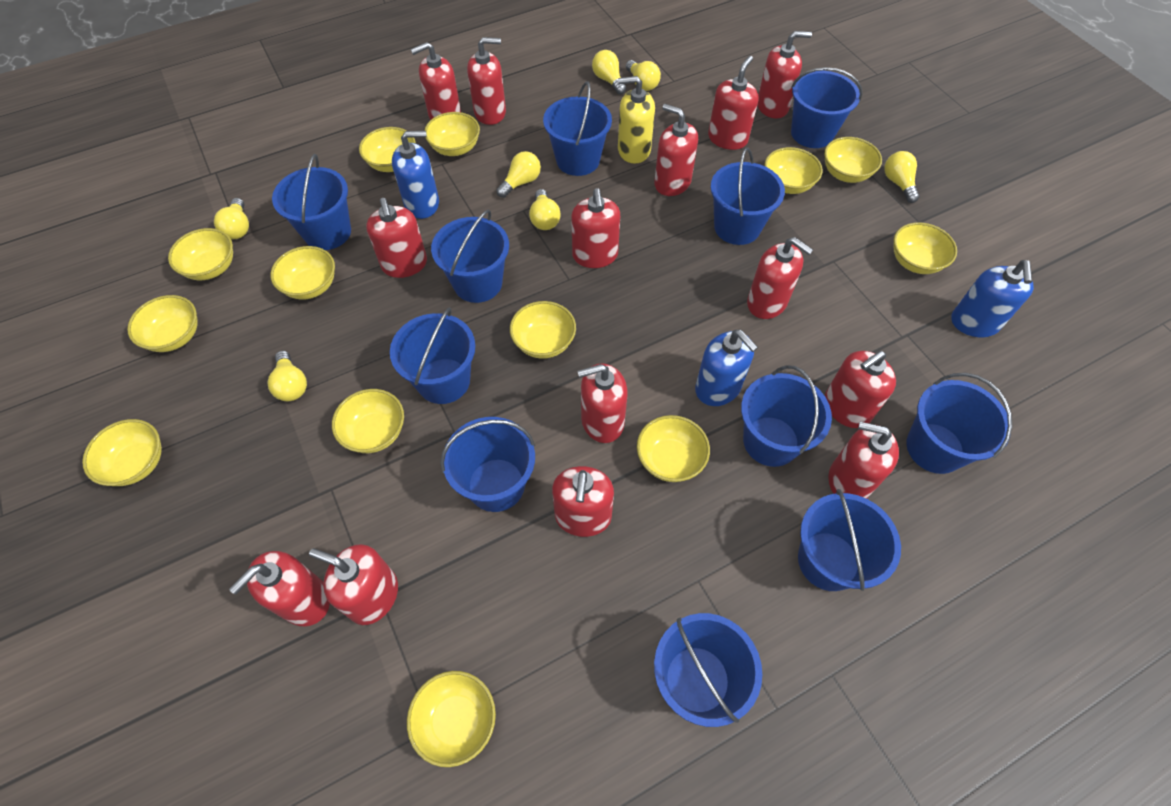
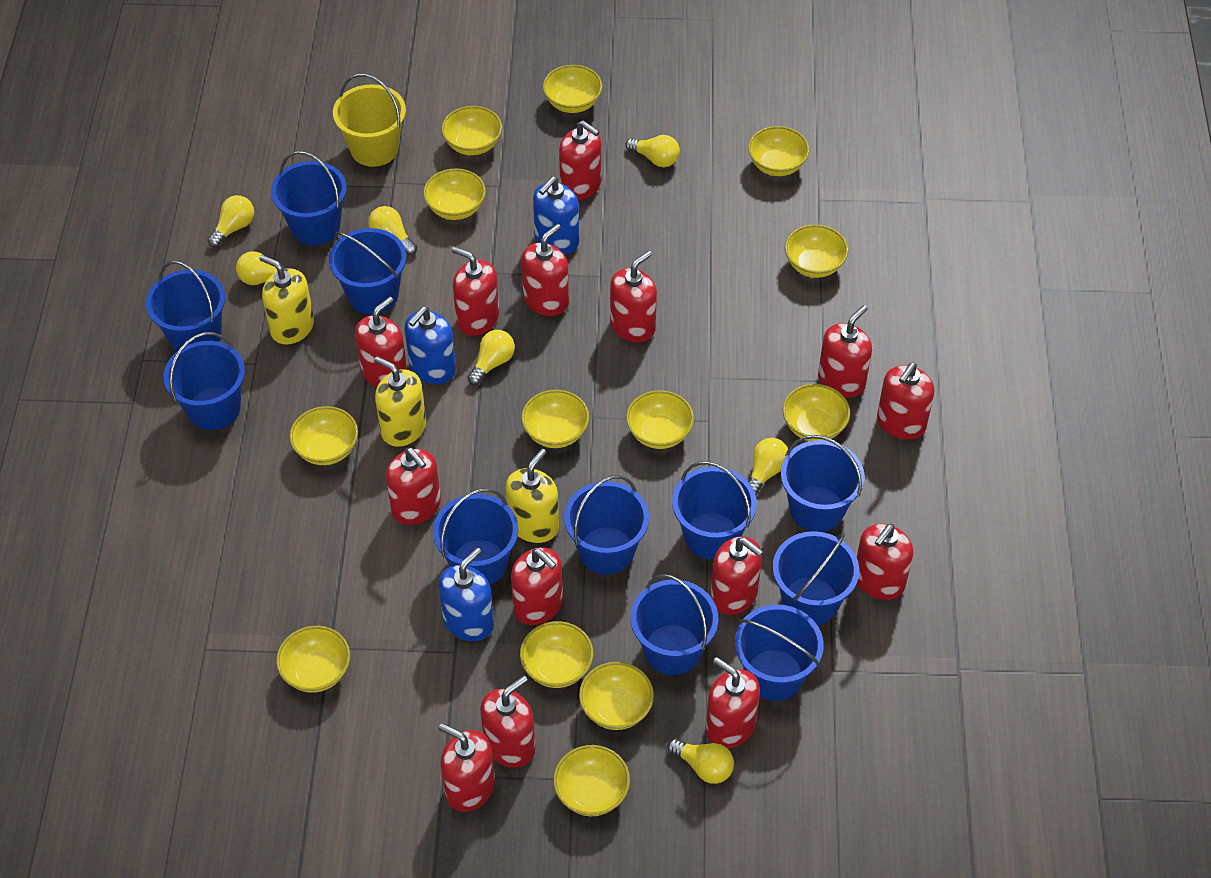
yellow bucket: 0 -> 1
yellow soap dispenser: 1 -> 3

